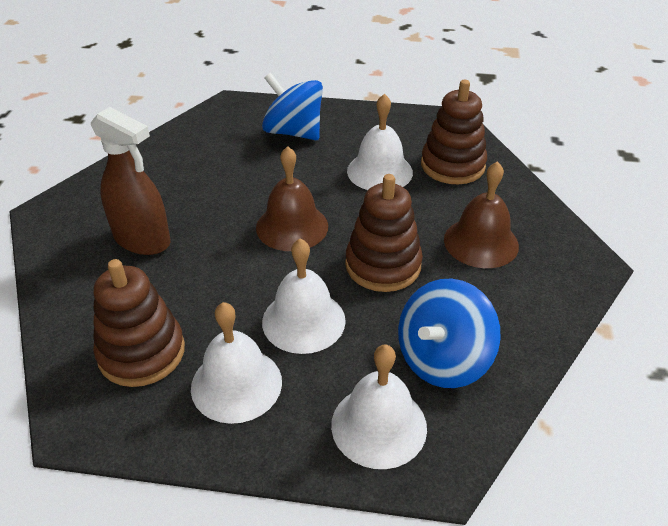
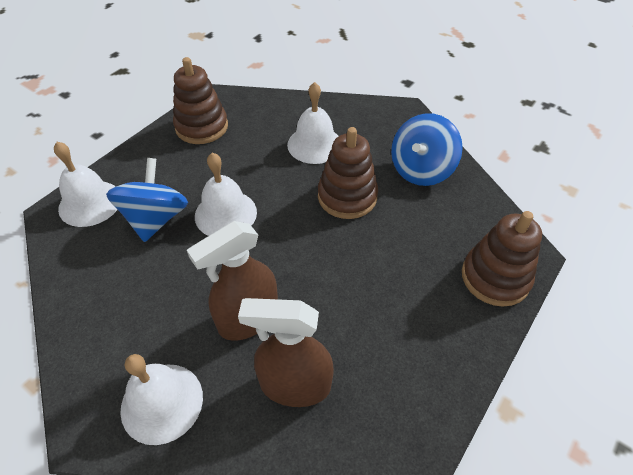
brown bell: 2 -> 0
brown spray bottle: 1 -> 2

